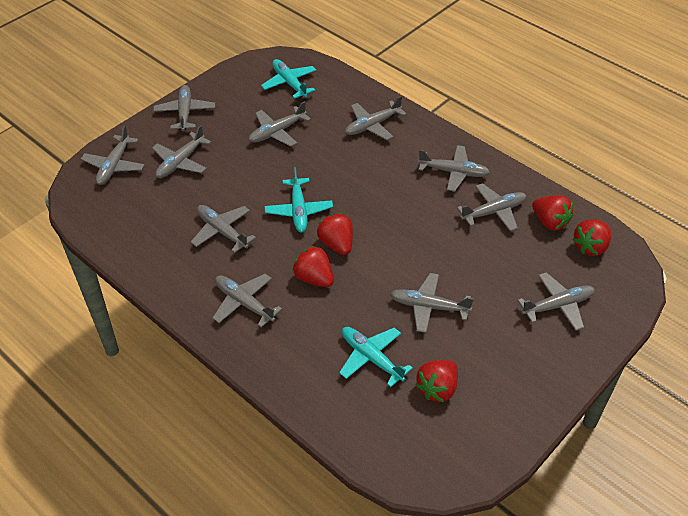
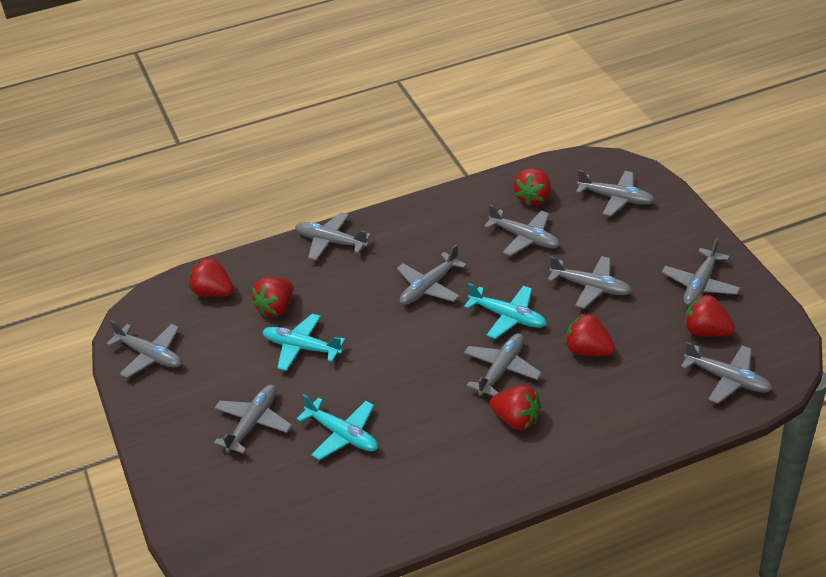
grey plane: 11 -> 10
red strawberry: 5 -> 6

